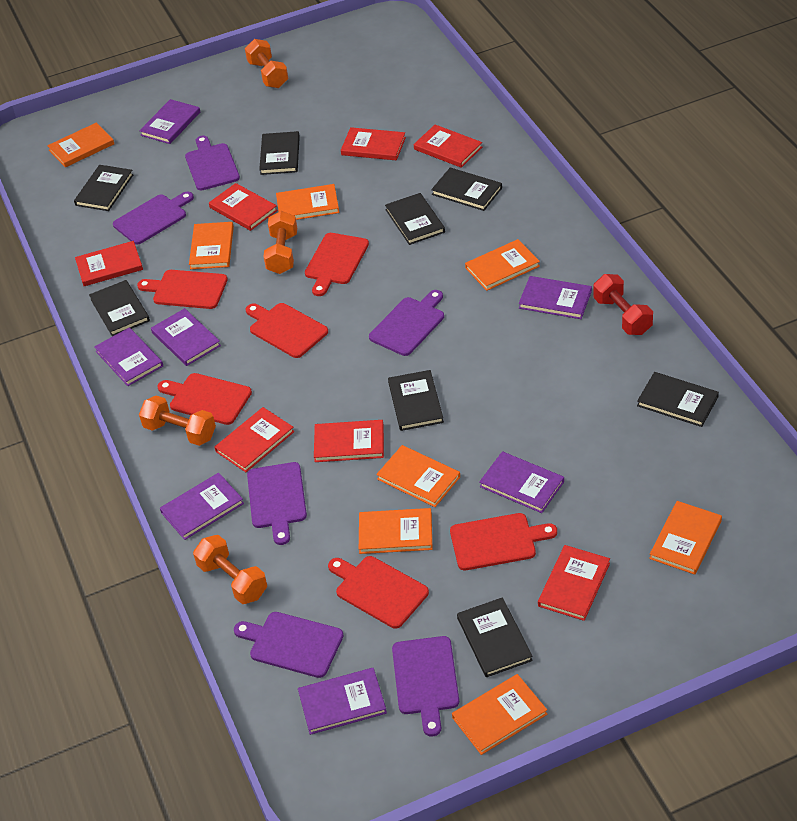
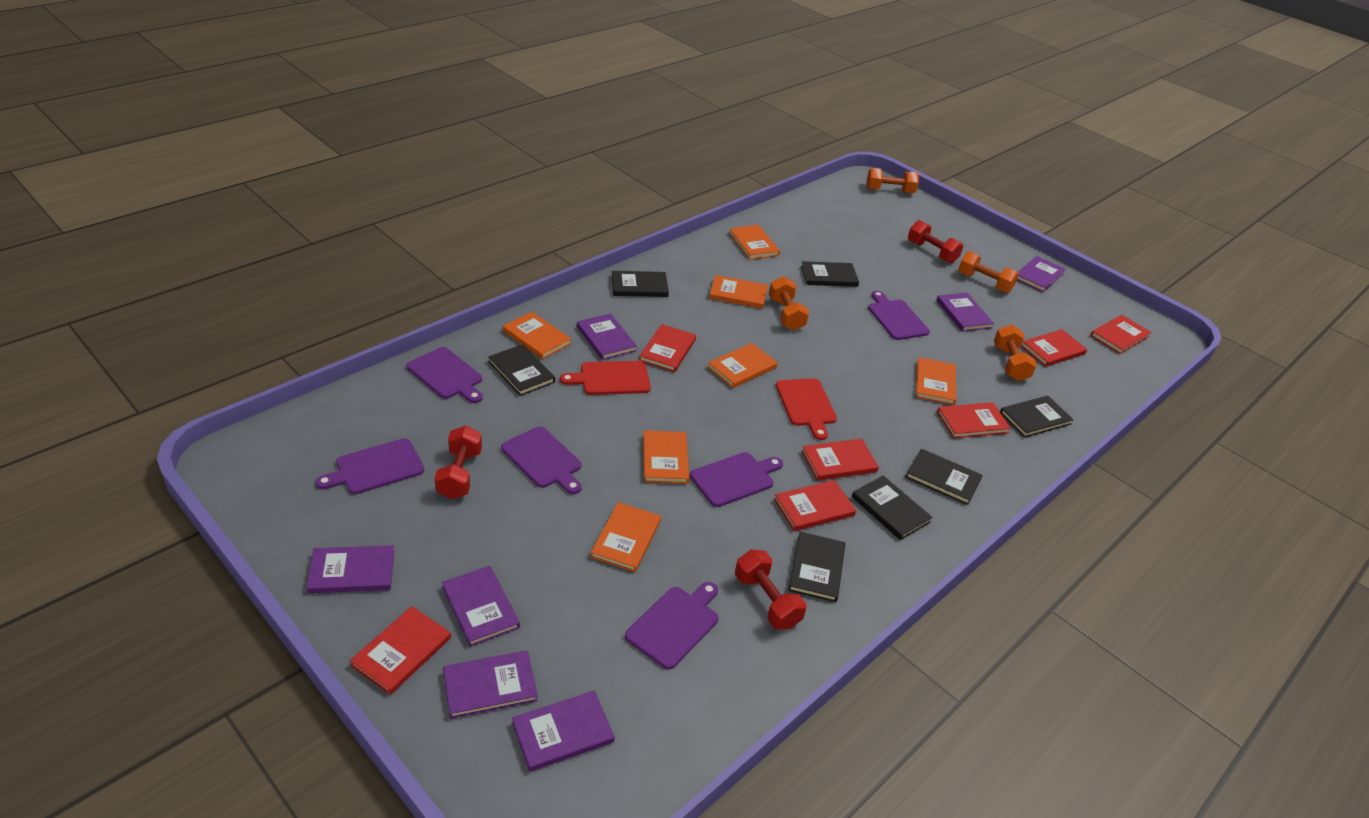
black book: 8 -> 7
orange book: 8 -> 7
red cutting board: 6 -> 2
red dumbbell: 1 -> 3

